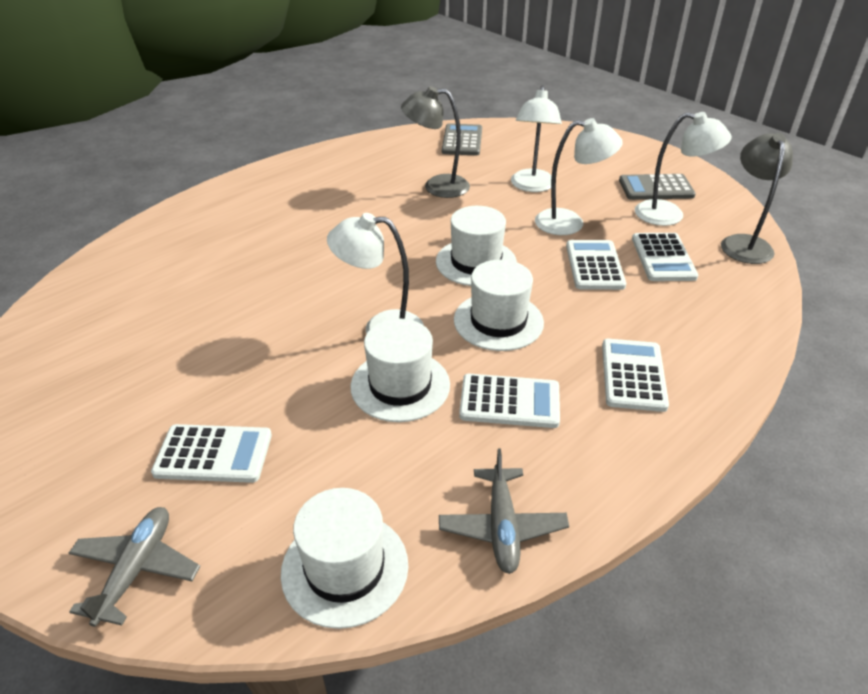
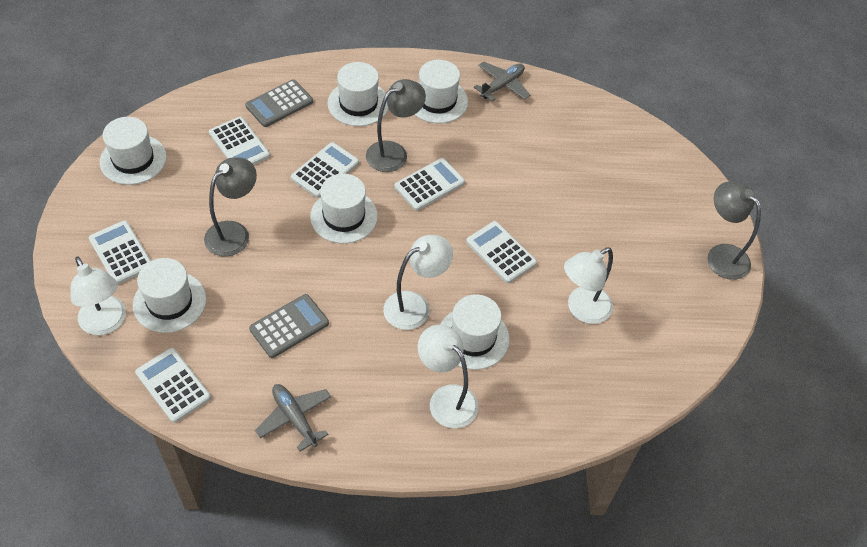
grey lamp: 2 -> 3
white calculator: 5 -> 6
white hat: 4 -> 6

